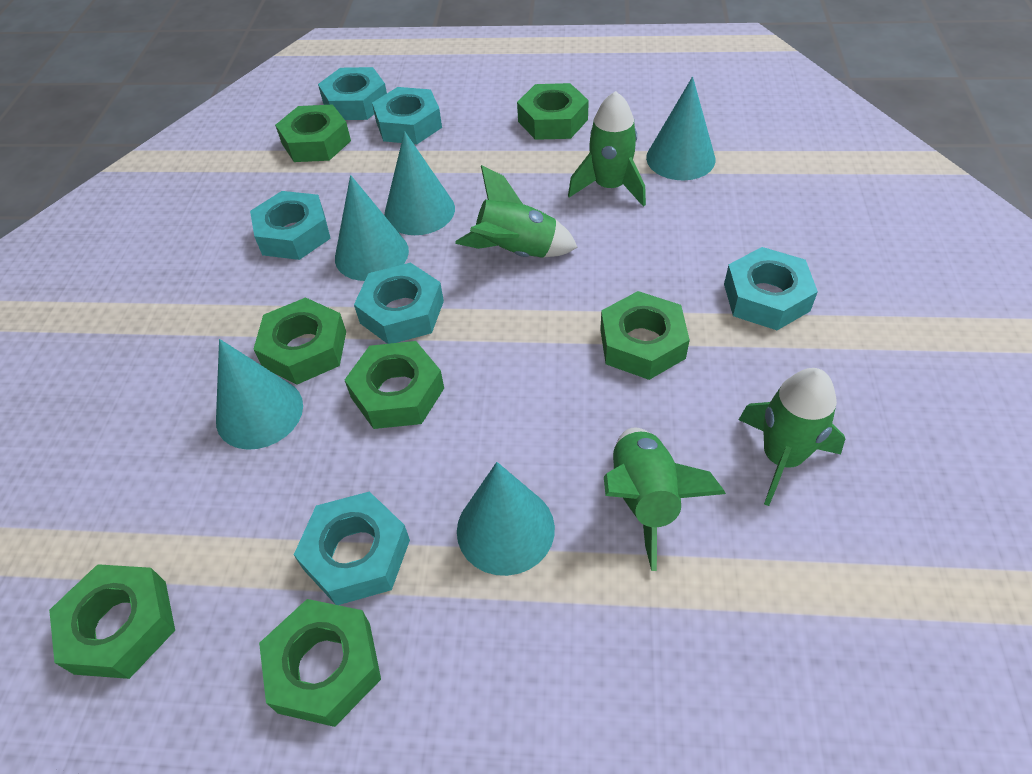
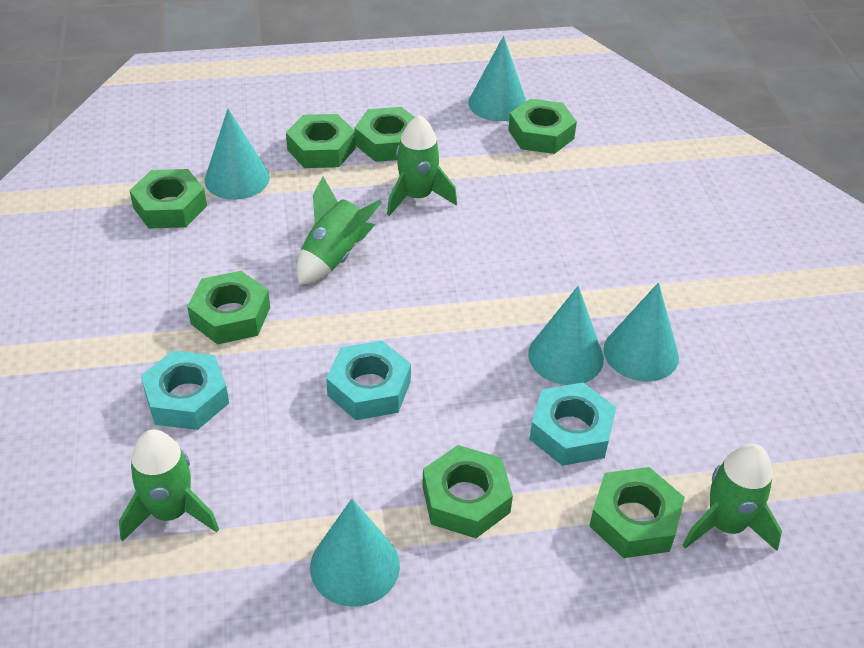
turquoise nut: 6 -> 3

